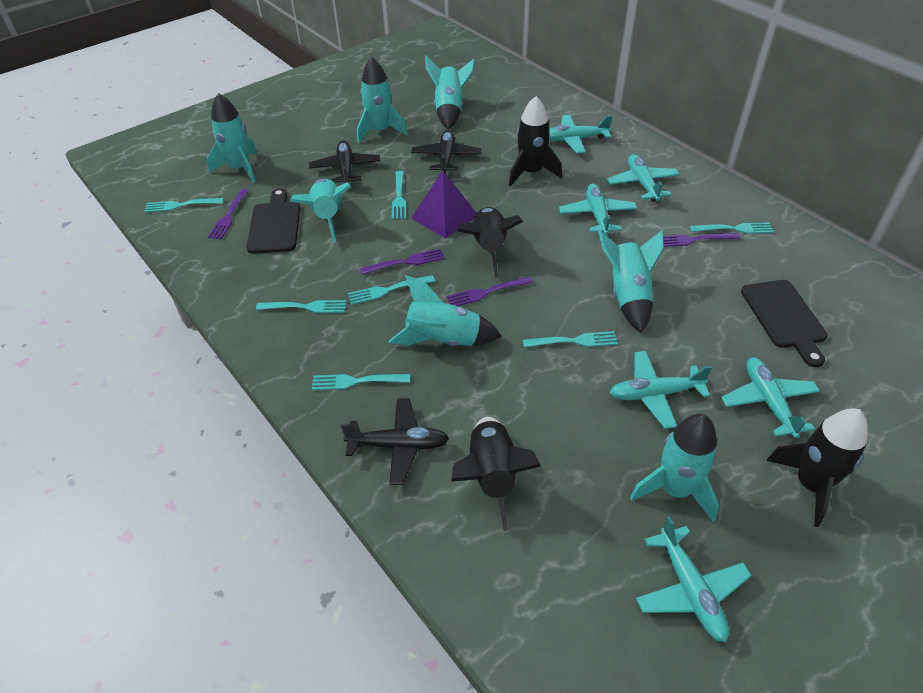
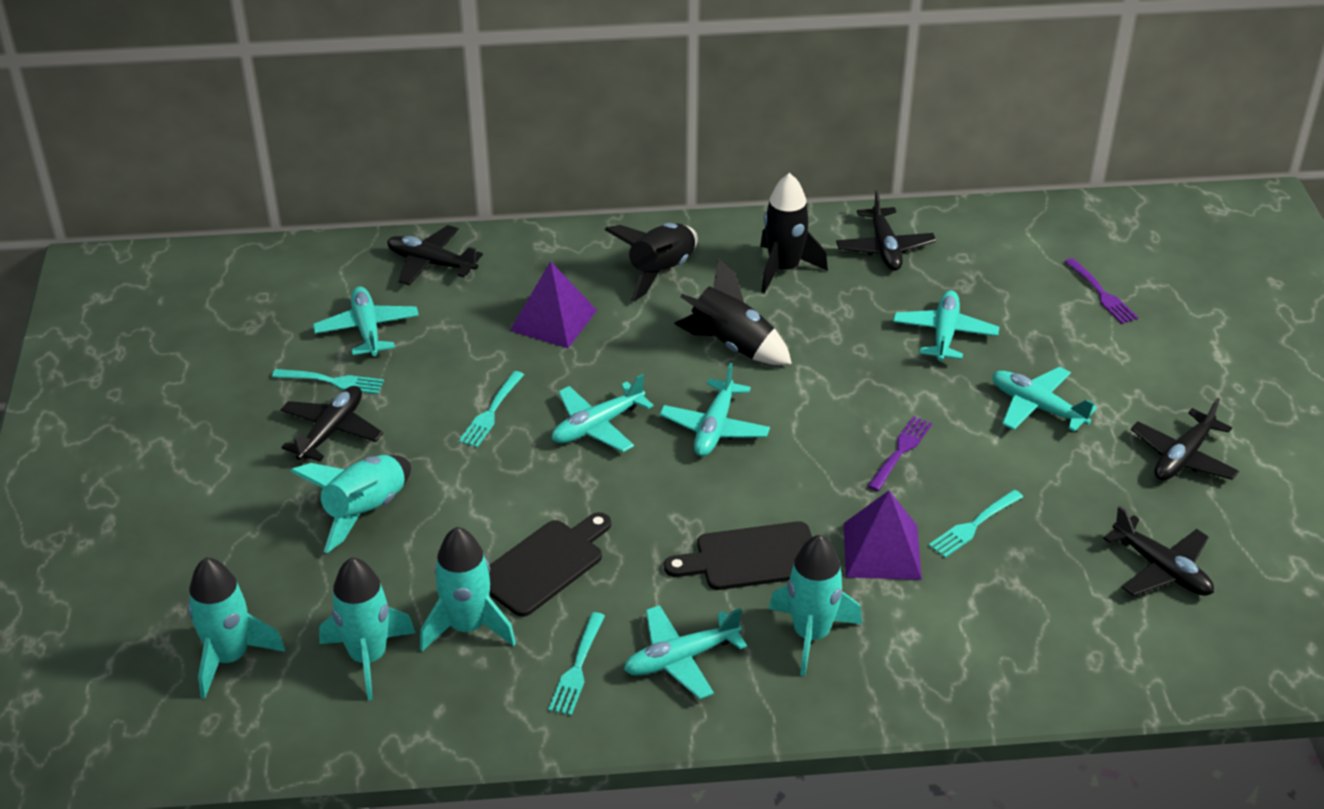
black plane: 3 -> 5
black rocket: 4 -> 3
purple fork: 4 -> 2
purple pyramid: 1 -> 2
turquoise fork: 7 -> 4
turquoise rocket: 7 -> 5

